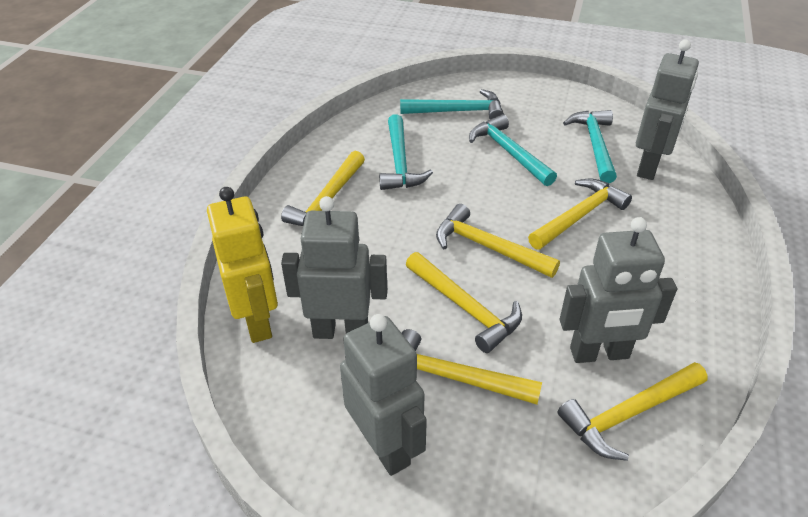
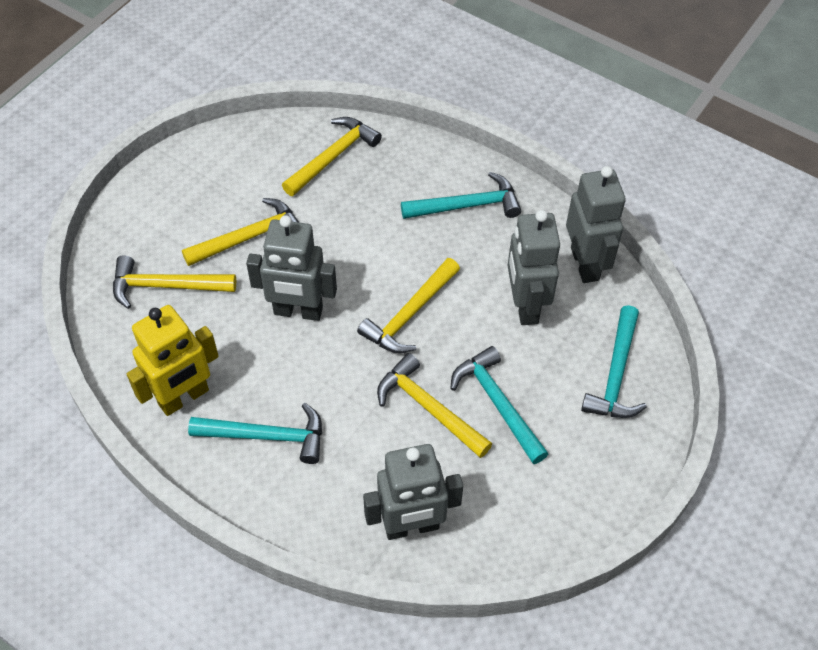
yellow hammer: 6 -> 5

